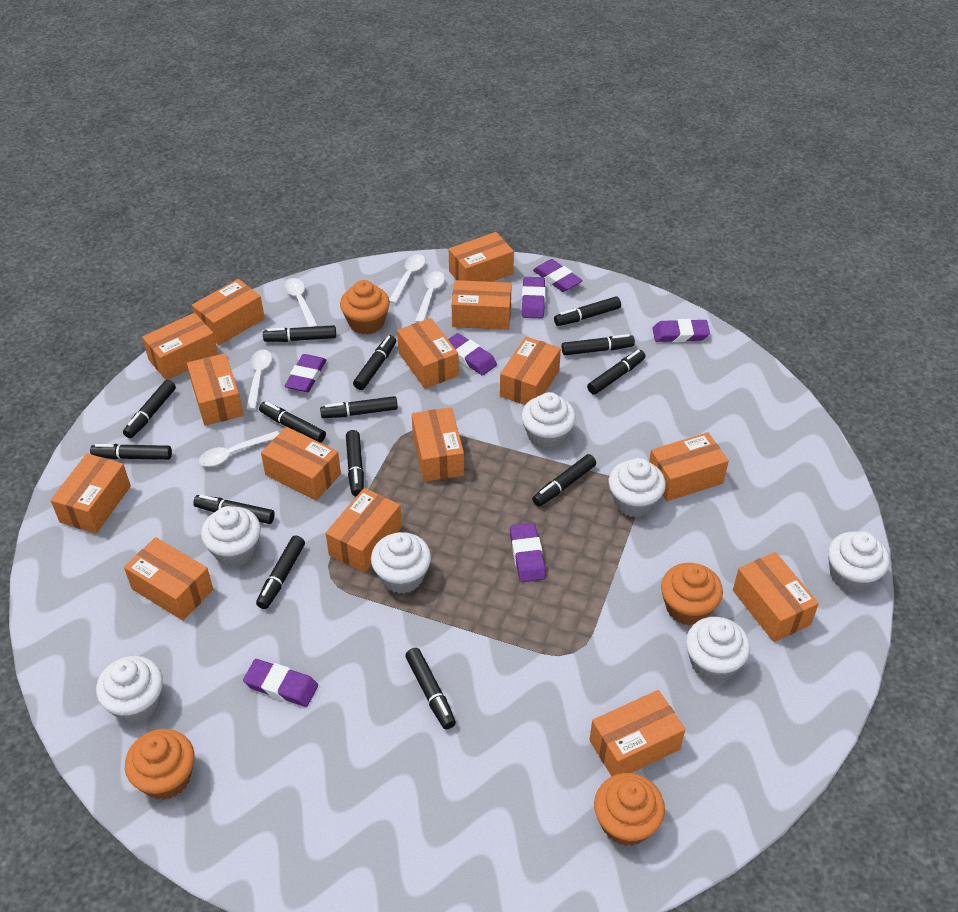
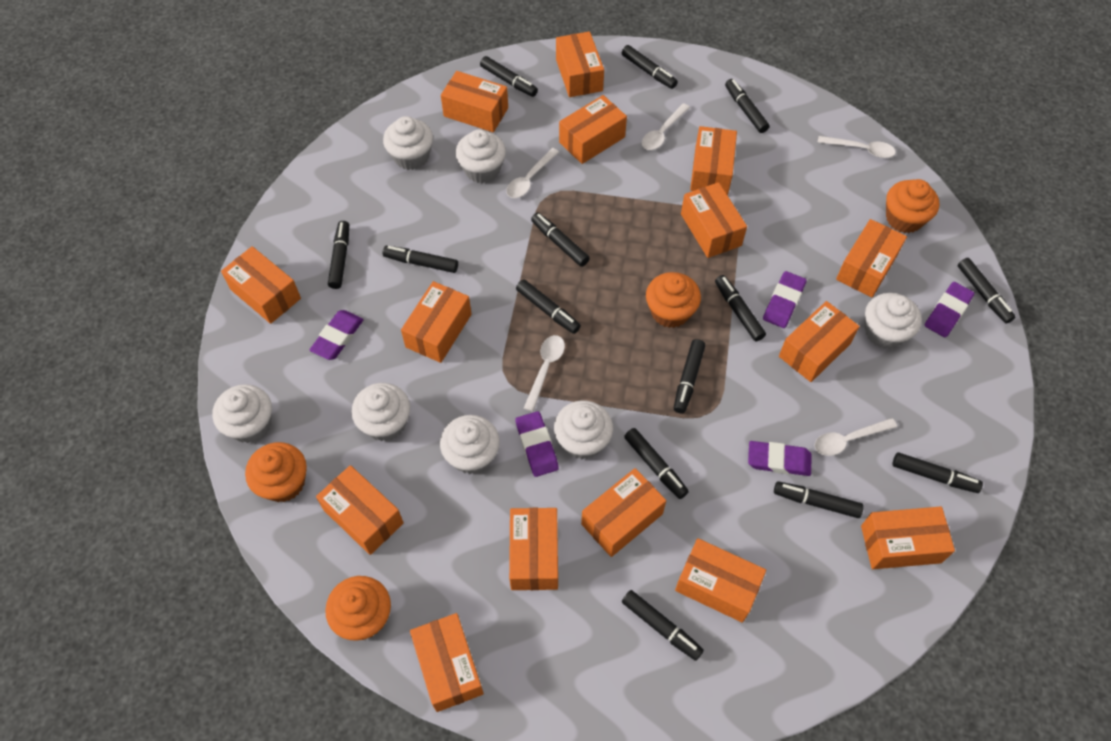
purple eraser: 7 -> 5

